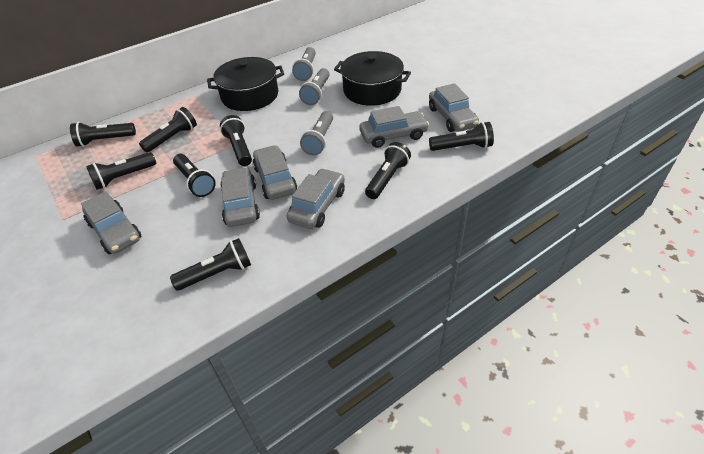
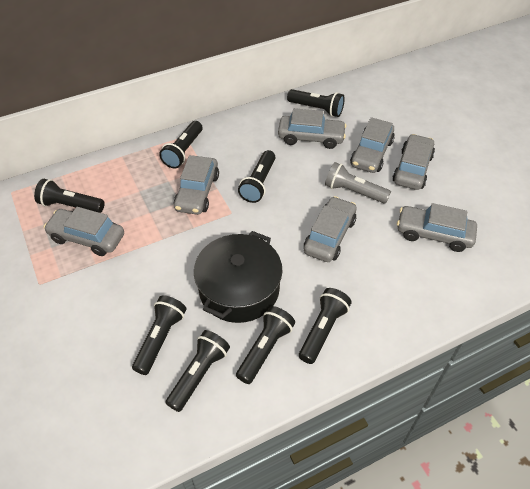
black pot: 2 -> 1
grey car: 6 -> 7
grey flashlight: 3 -> 1

